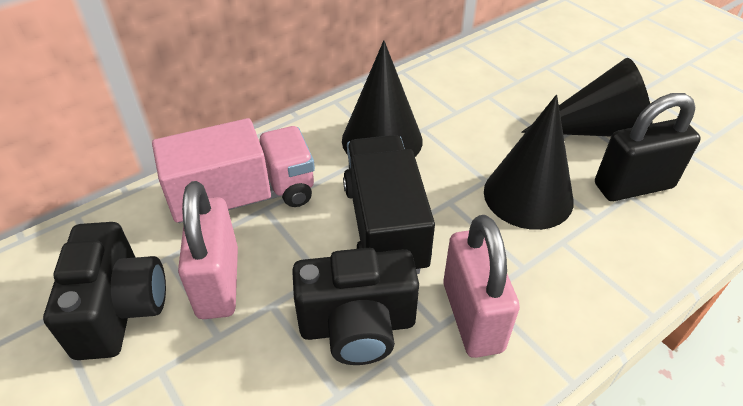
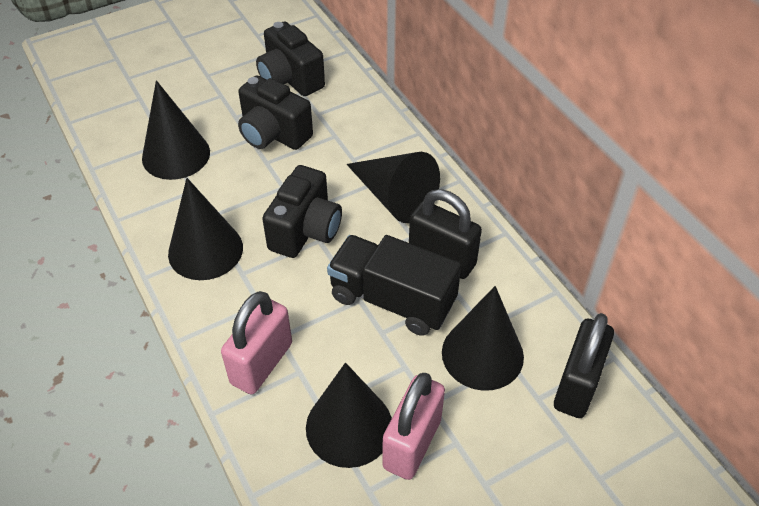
black camera: 2 -> 3
black cone: 3 -> 5
black padlock: 1 -> 2
pink truck: 1 -> 0

